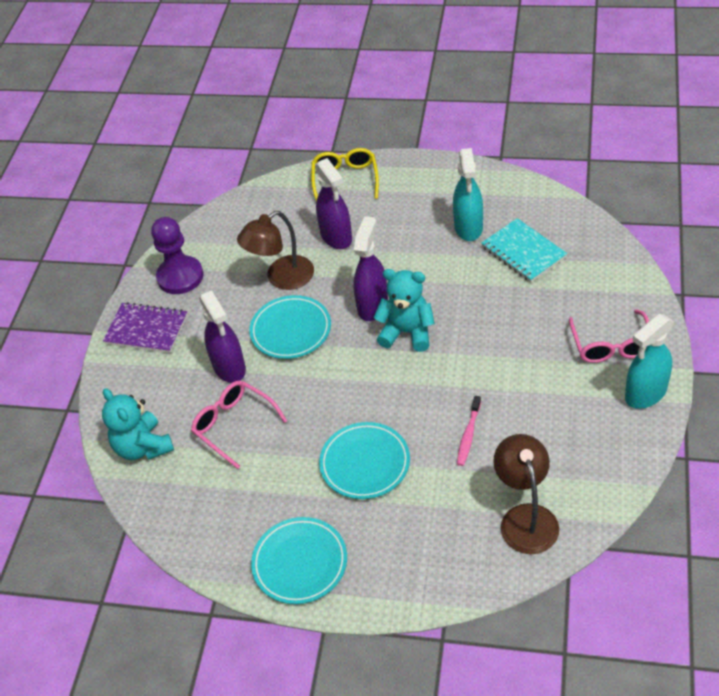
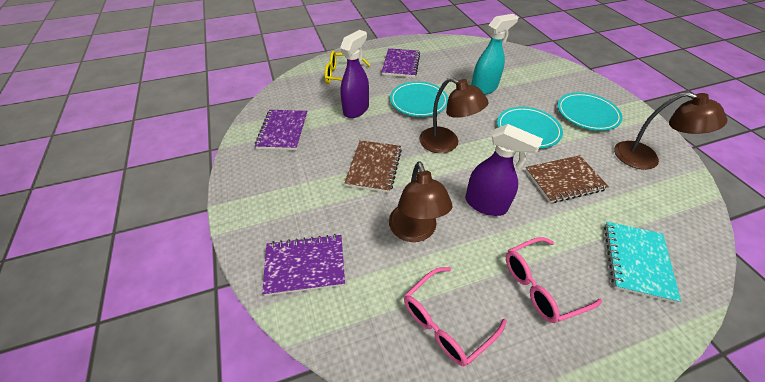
brown lamp: 2 -> 3
brown notebook: 0 -> 2
pink toothbrush: 1 -> 0
purple notebook: 1 -> 3
purple pawn: 1 -> 0
purple spray bottle: 3 -> 2
turquoise spray bottle: 2 -> 1
turquoise teddy bear: 2 -> 0

